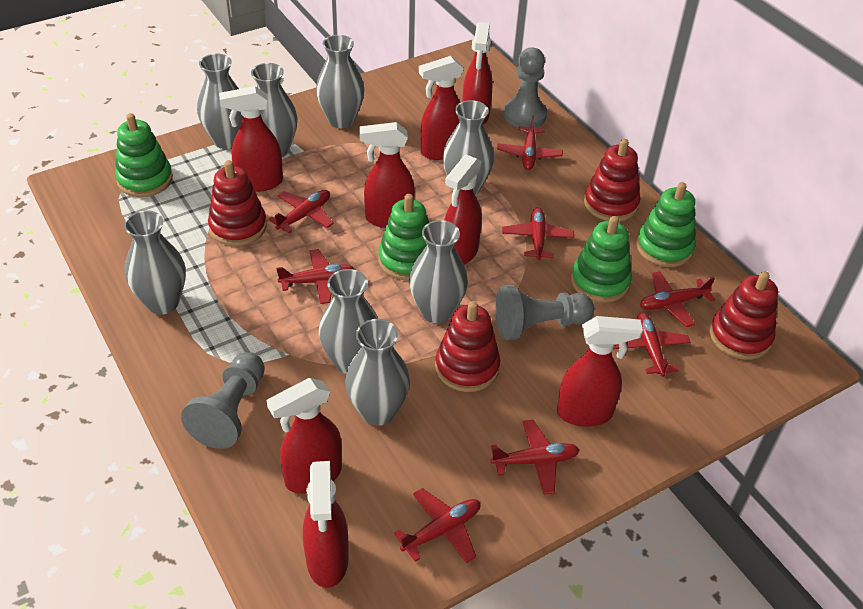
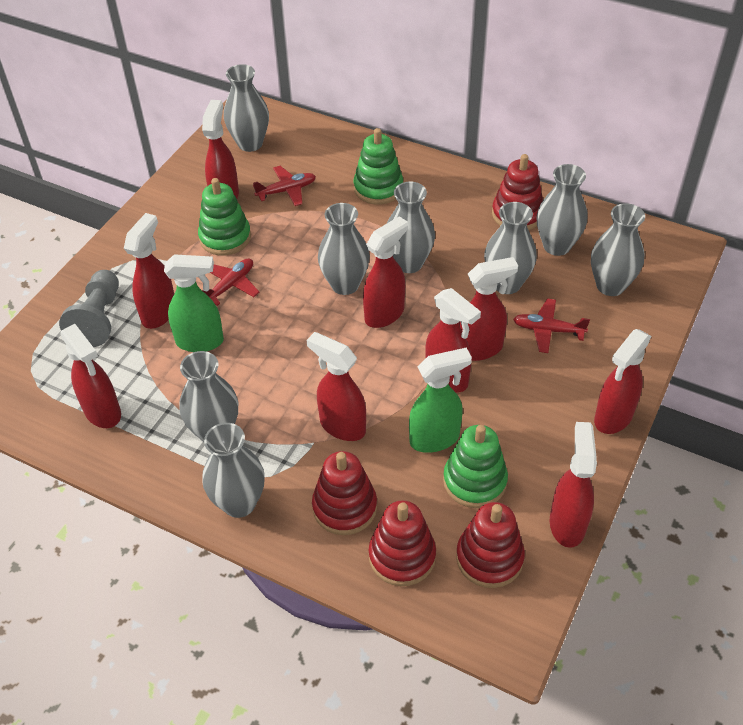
green spray bottle: 0 -> 2
green stacking toy: 4 -> 3
grey pawn: 3 -> 1
red plane: 8 -> 3
red spray bottle: 8 -> 9

